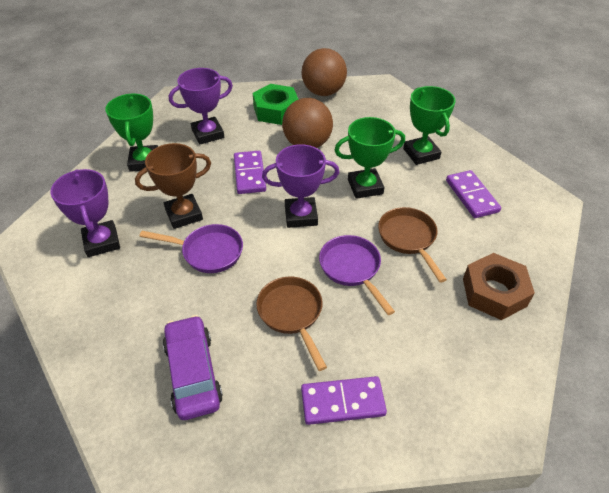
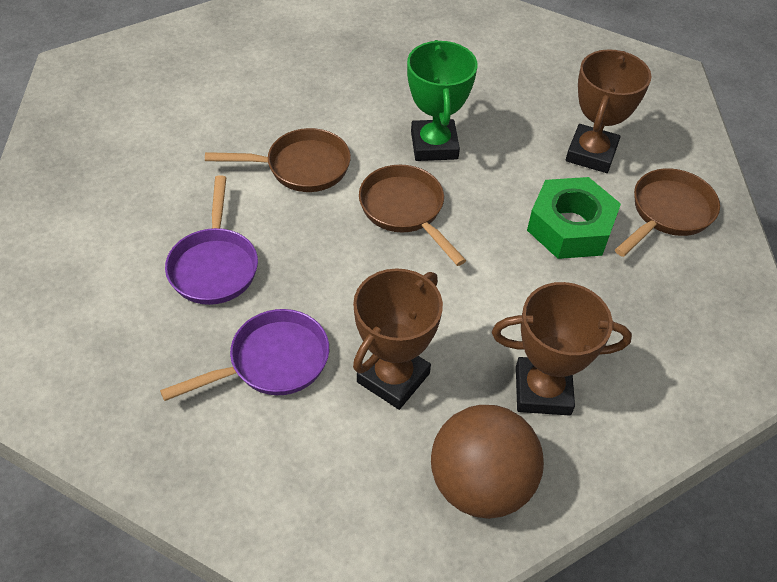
brown ball: 2 -> 1
brown nut: 1 -> 0
brown pan: 2 -> 3
brown trophy: 1 -> 3
green trophy: 3 -> 1
purple car: 1 -> 0
purple domino: 3 -> 0
purple trophy: 3 -> 0

